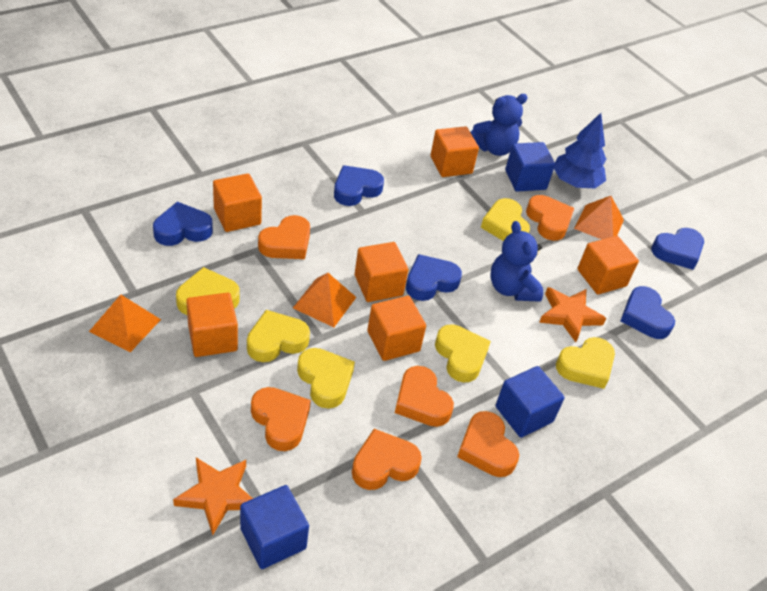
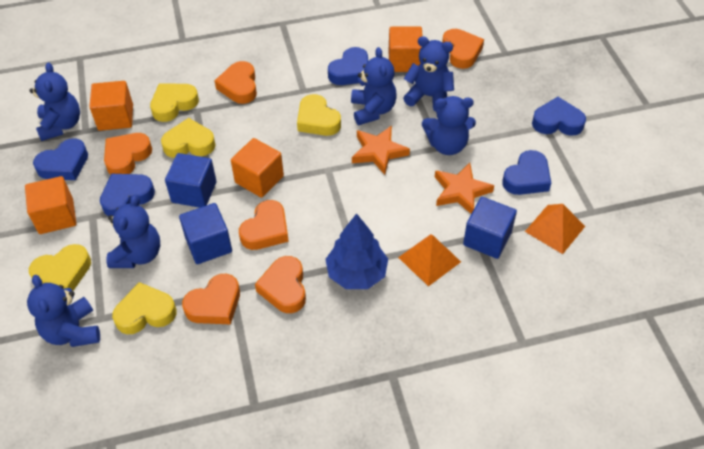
blue teddy bear: 2 -> 6
orange cube: 6 -> 4
orange pyramid: 3 -> 2
yellow heart: 6 -> 5

